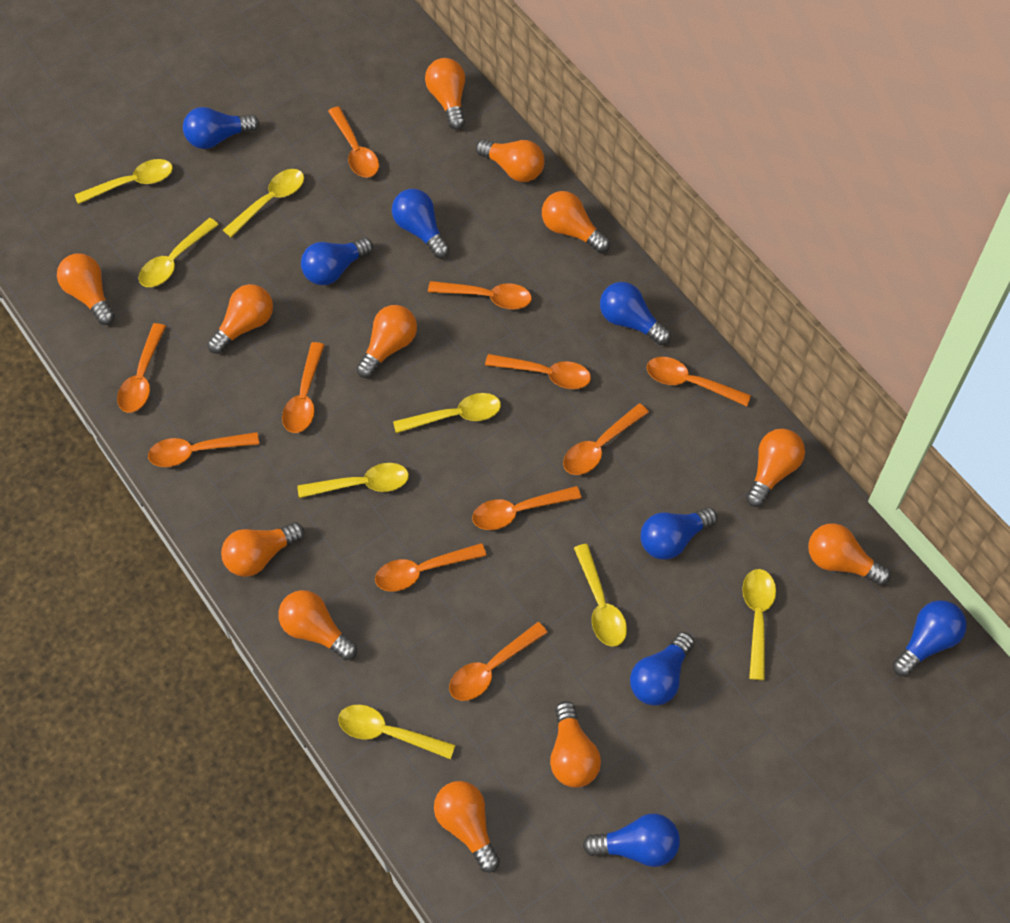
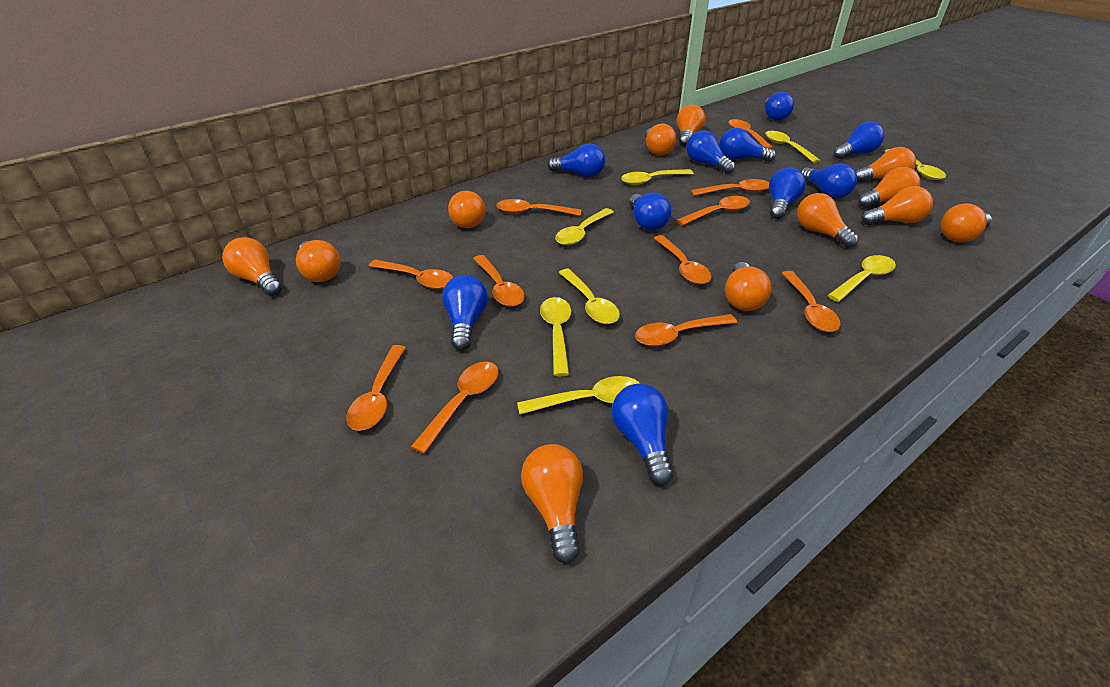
blue light bulb: 8 -> 10

